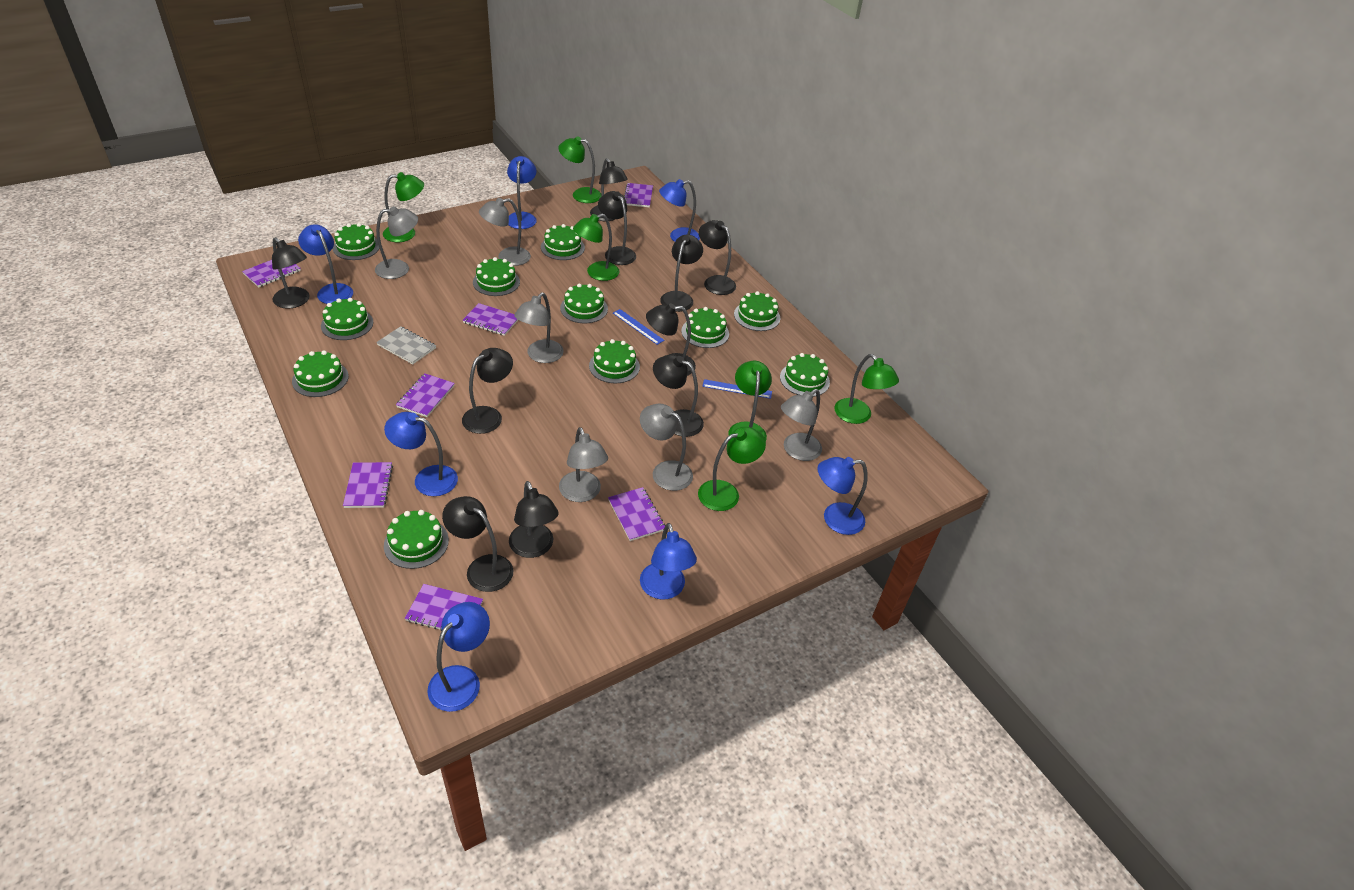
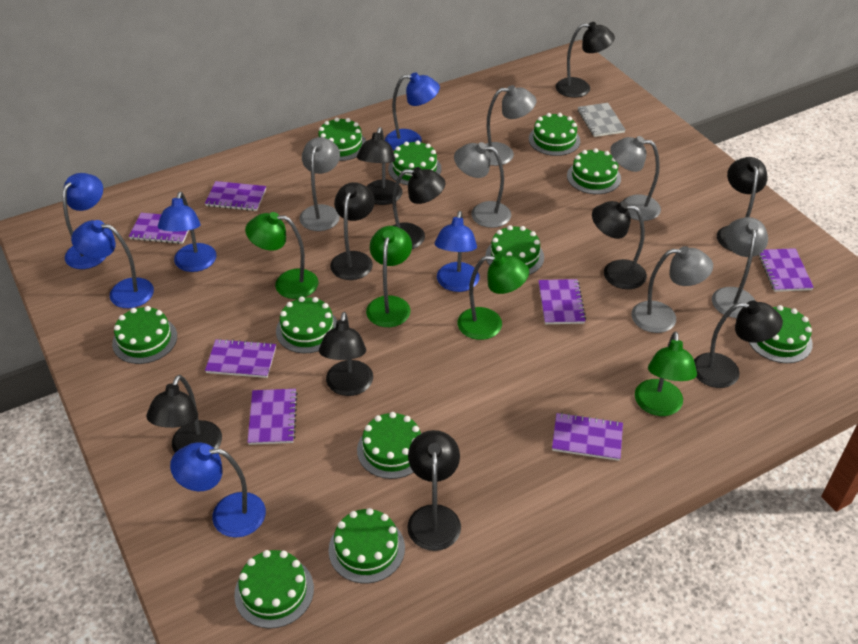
blue lamp: 7 -> 6
blue ruler: 2 -> 0
green lamp: 6 -> 4

